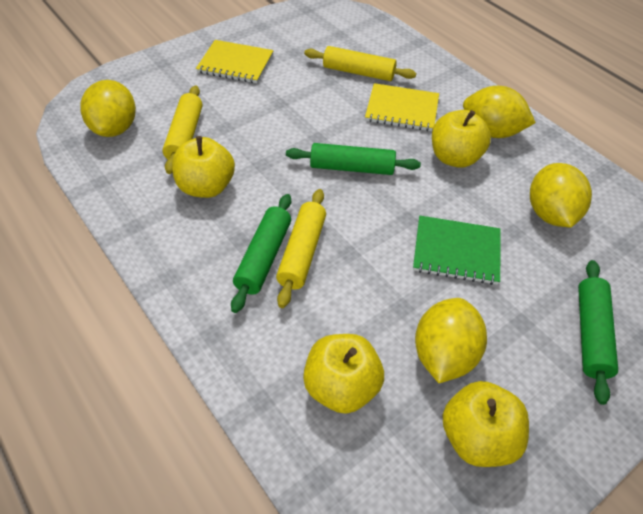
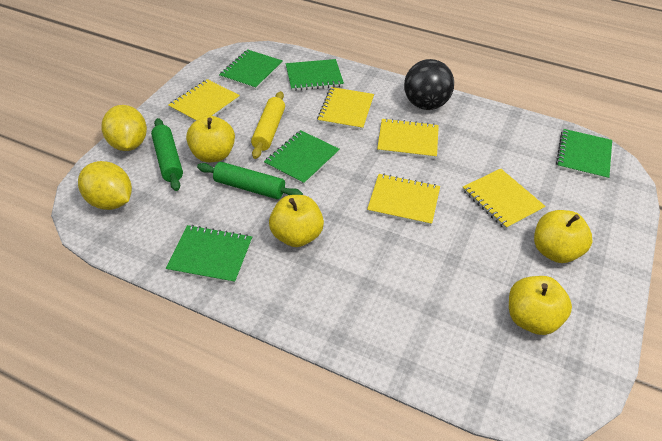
black ball: 0 -> 1
green notebook: 1 -> 5
green rolling pin: 3 -> 2
yellow lemon: 4 -> 2
yellow notebook: 2 -> 5
yellow rolling pin: 3 -> 1

